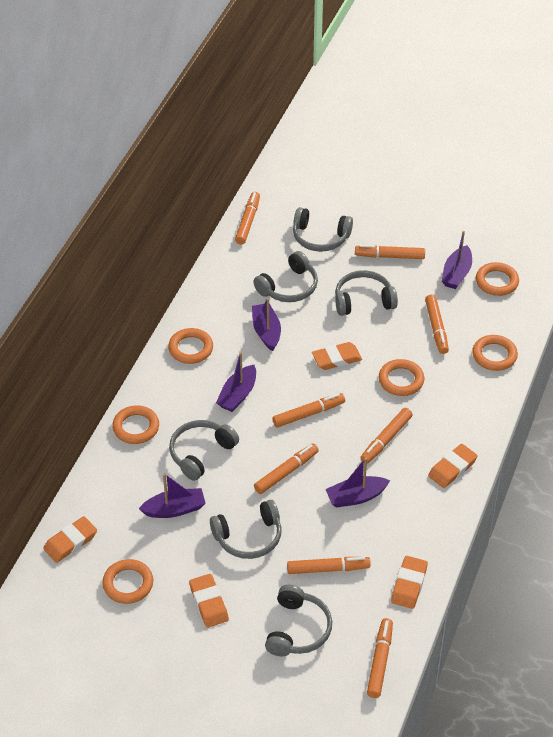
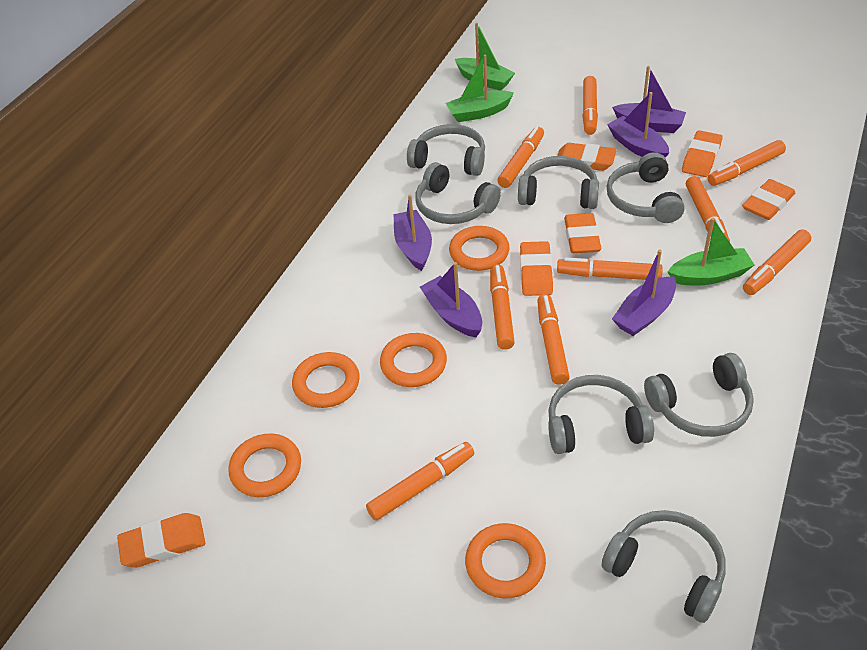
green boat: 0 -> 3
grey headphones: 6 -> 7
orange eraser: 5 -> 6
orange marker: 8 -> 9
orange ring: 6 -> 5

